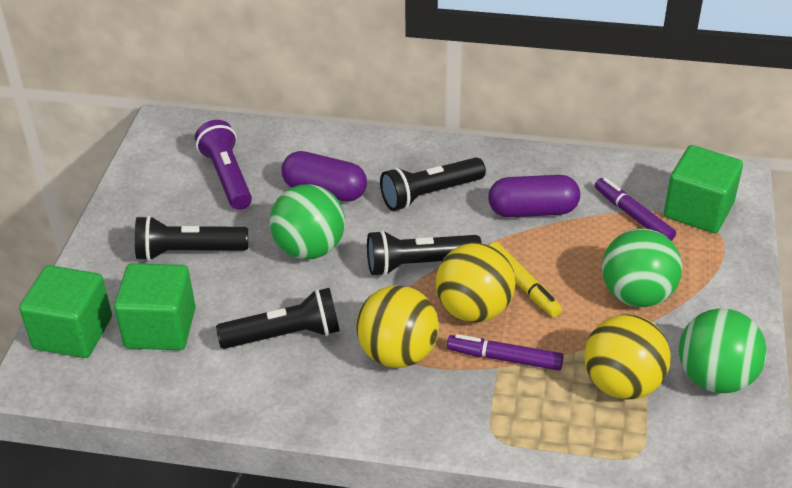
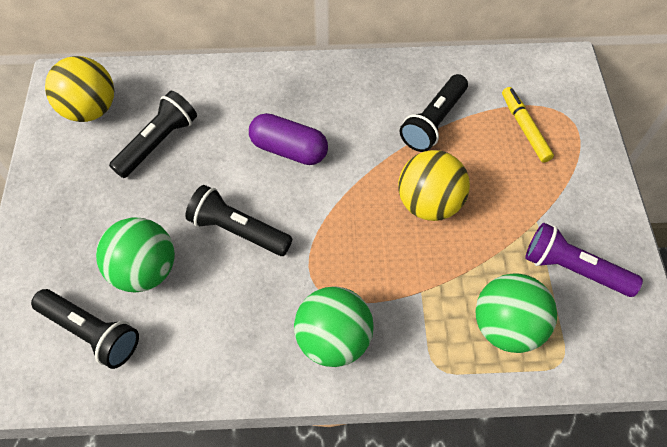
green cube: 3 -> 0
purple capsule: 2 -> 1
purple marker: 2 -> 0
yellow ball: 3 -> 2

